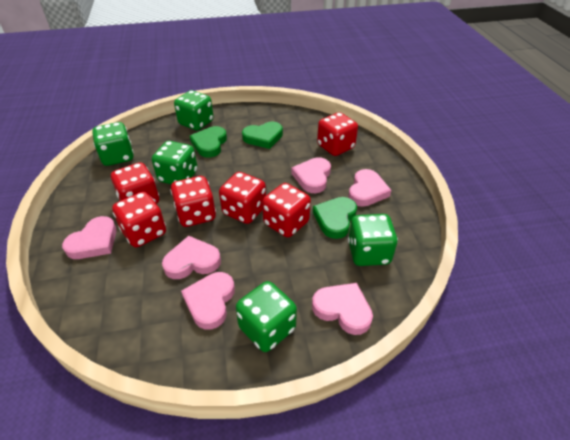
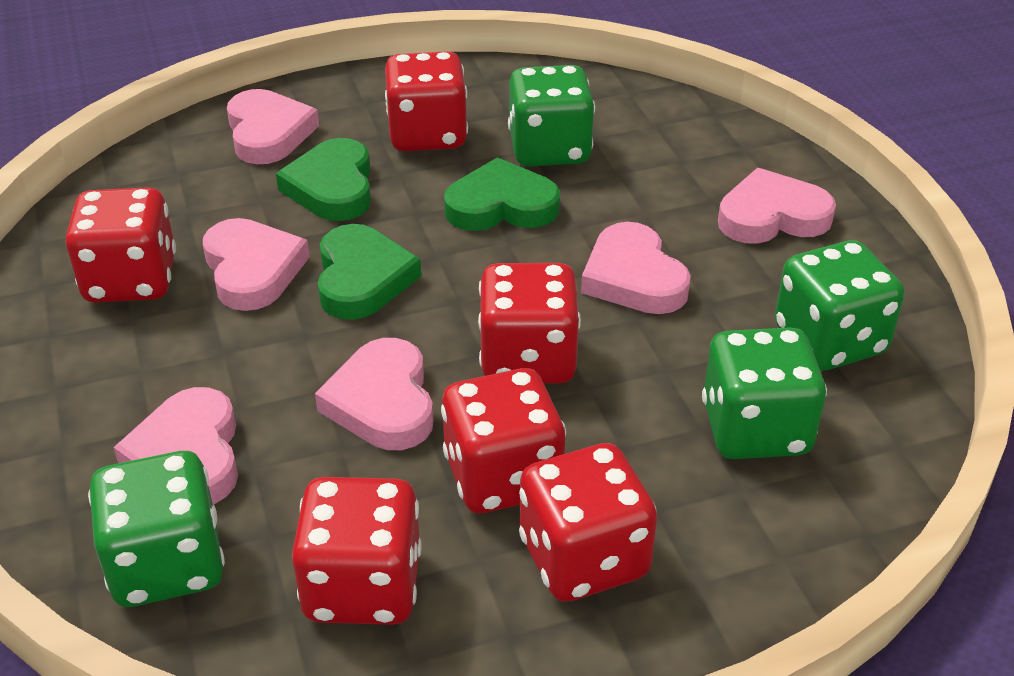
green dice: 5 -> 4

